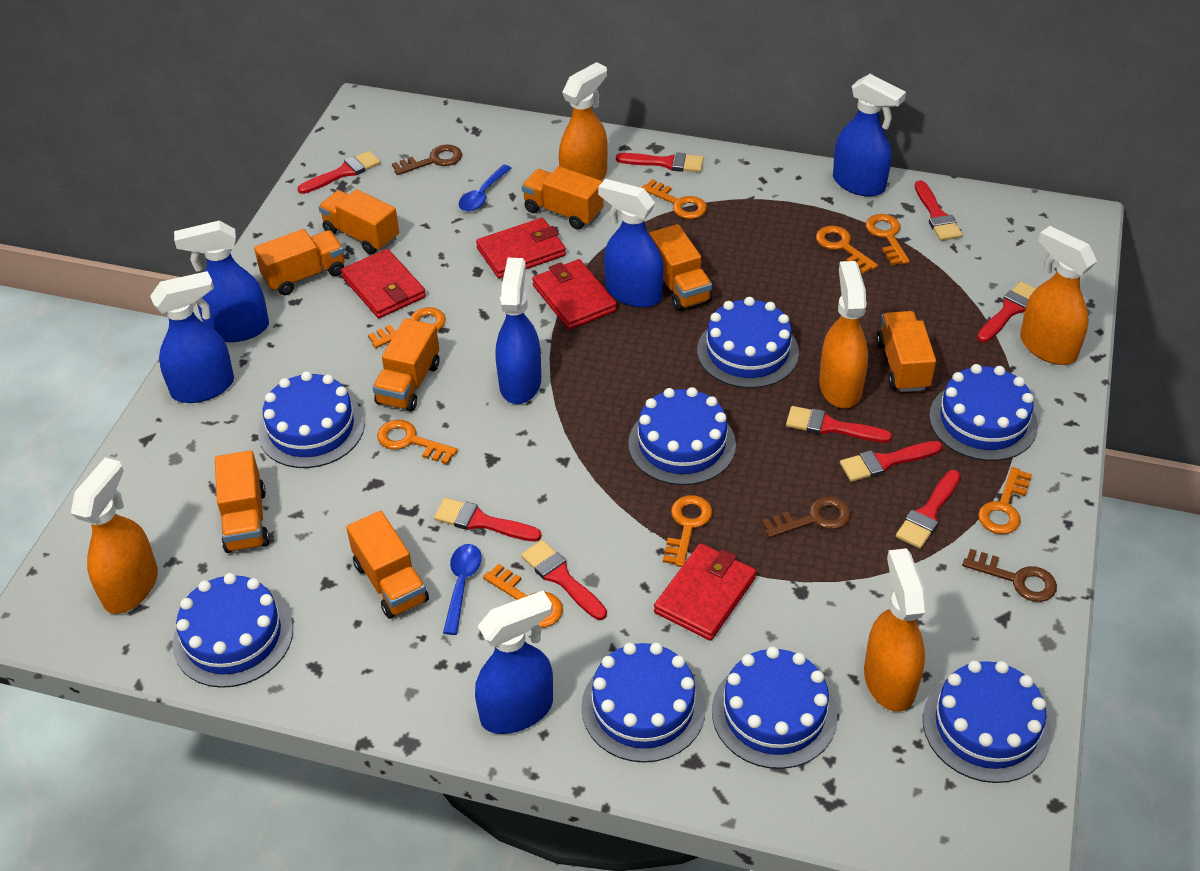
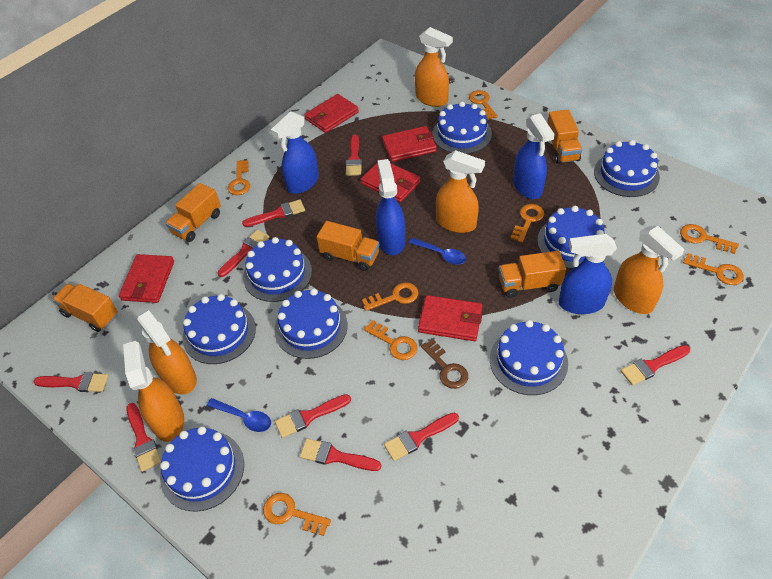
blue spray bottle: 6 -> 4
brown key: 3 -> 1
orange truck: 8 -> 5
red wallet: 4 -> 5

